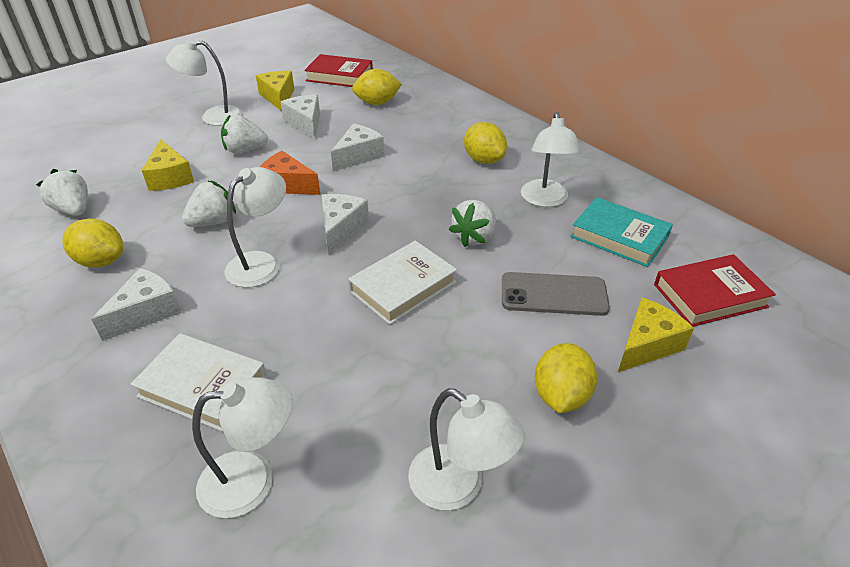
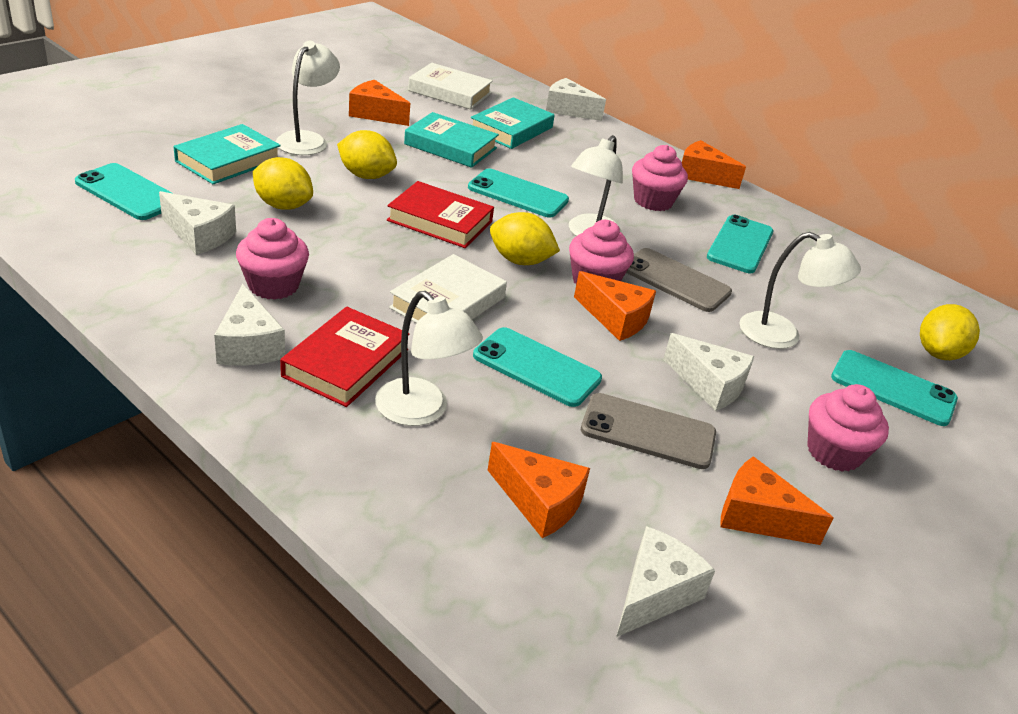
grey phone: 1 -> 2
orange cheese: 1 -> 5
pink cupcake: 0 -> 4
turquoise book: 1 -> 3
turquoise phone: 0 -> 5
white cheese: 4 -> 5
white lamp: 5 -> 4
white strawberry: 4 -> 0
yellow cheese: 3 -> 0

